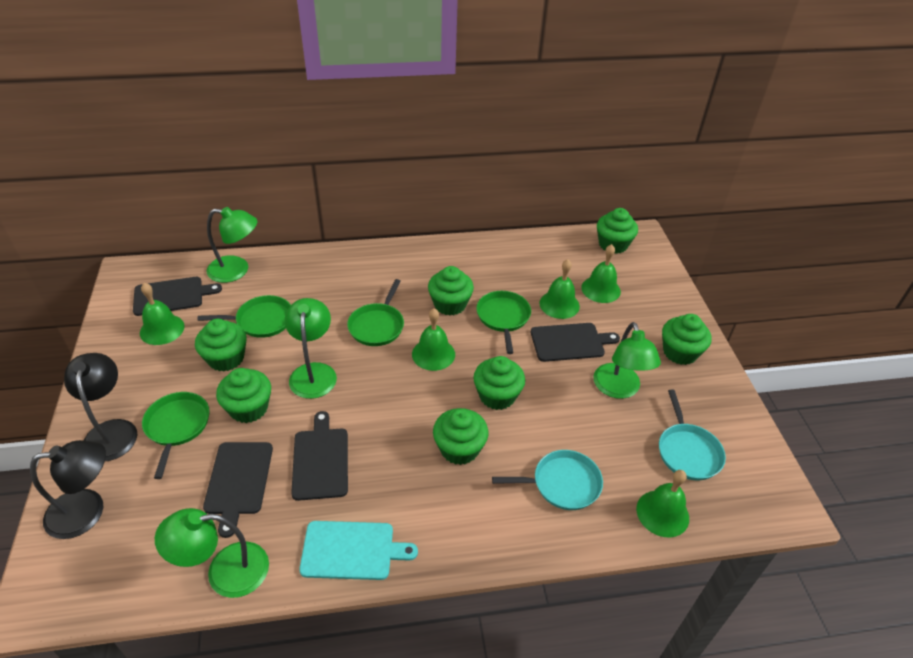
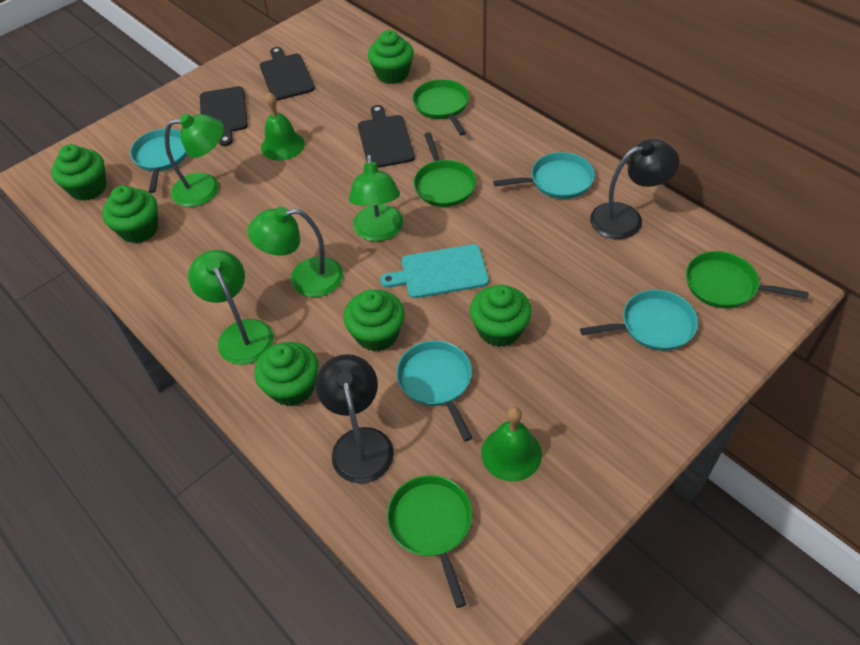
black cutting board: 4 -> 3
green bell: 5 -> 2
green cupcake: 7 -> 6
turquoise pan: 2 -> 4

